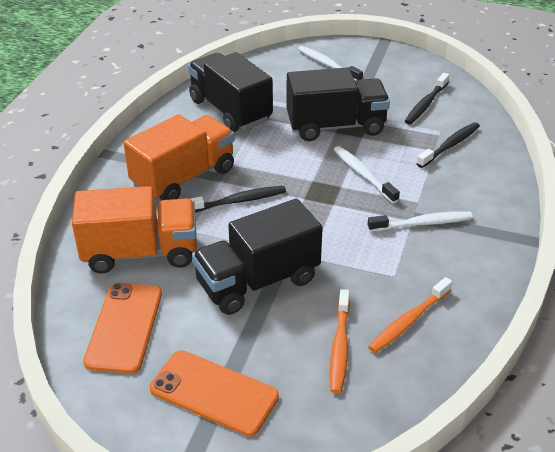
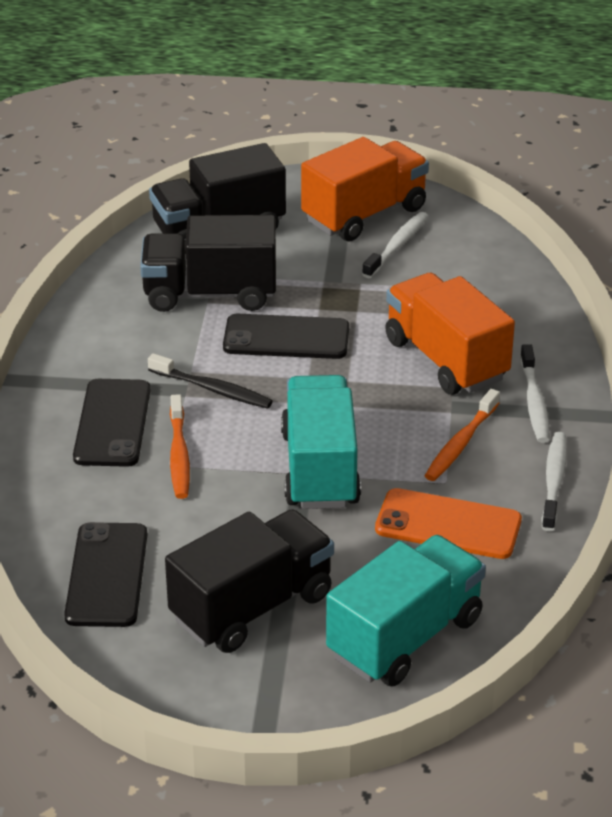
black phone: 0 -> 3
black toothbrush: 3 -> 1
orange phone: 2 -> 1
turquoise truck: 0 -> 2

